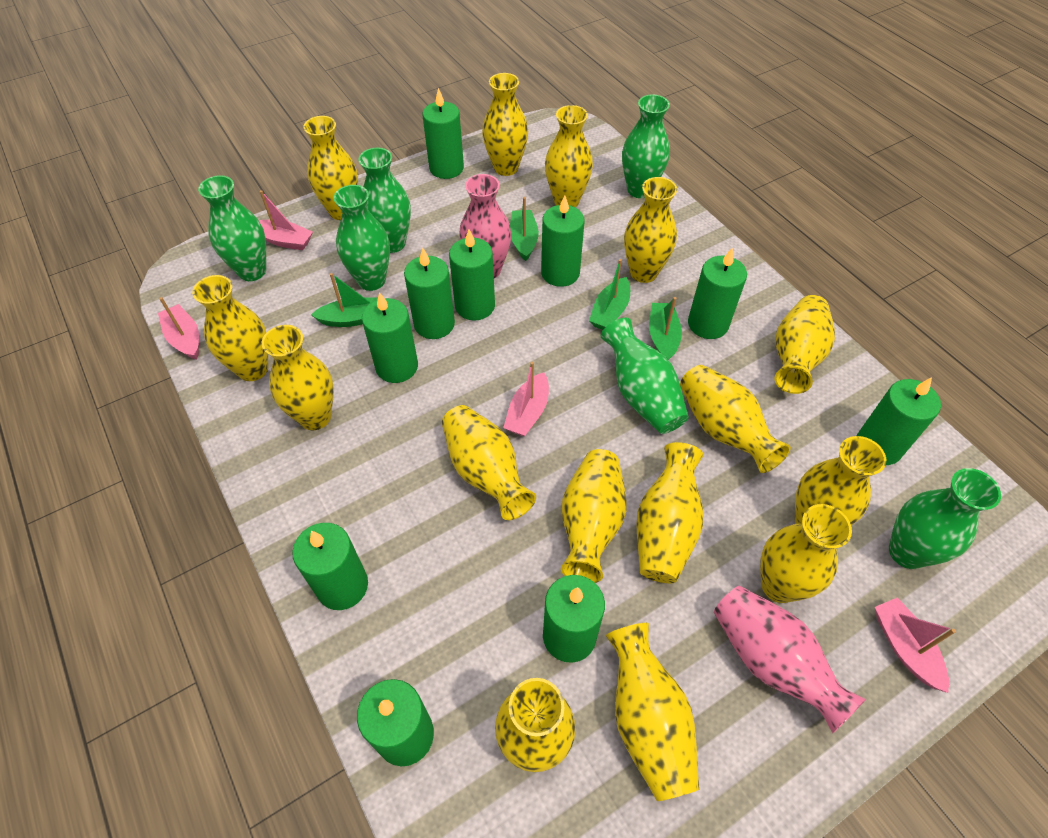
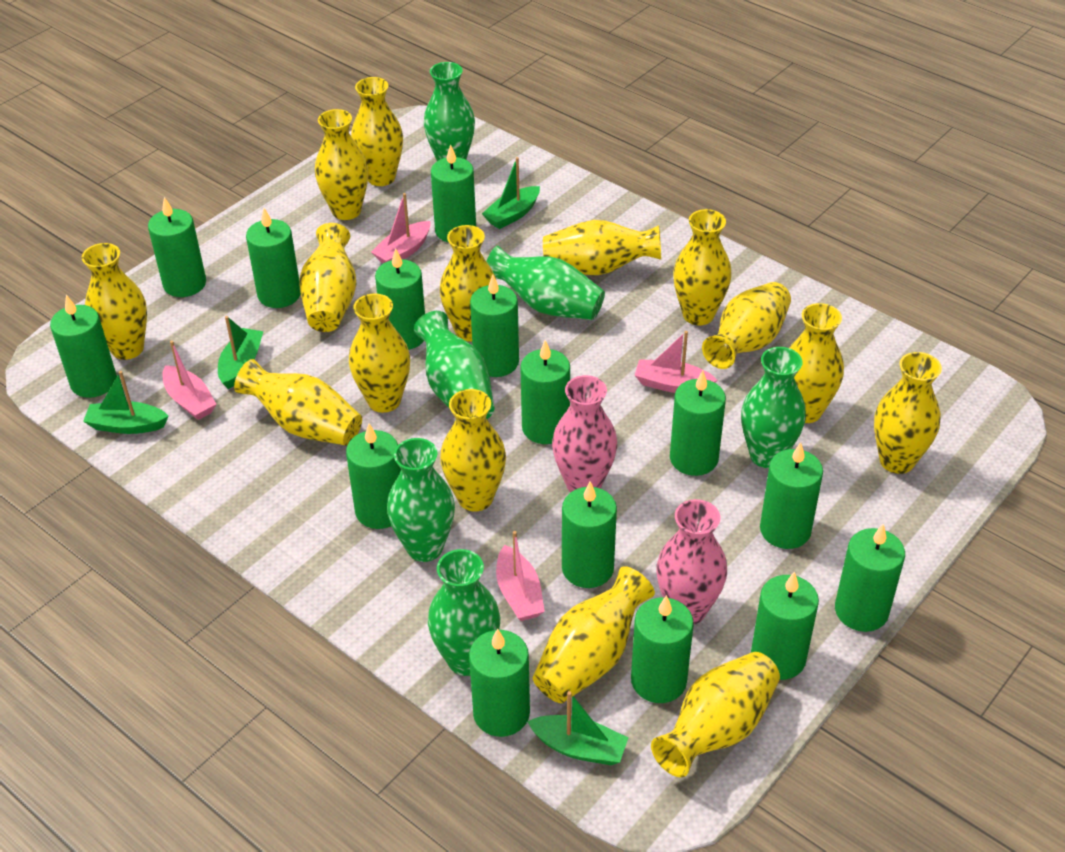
green candle: 10 -> 15

